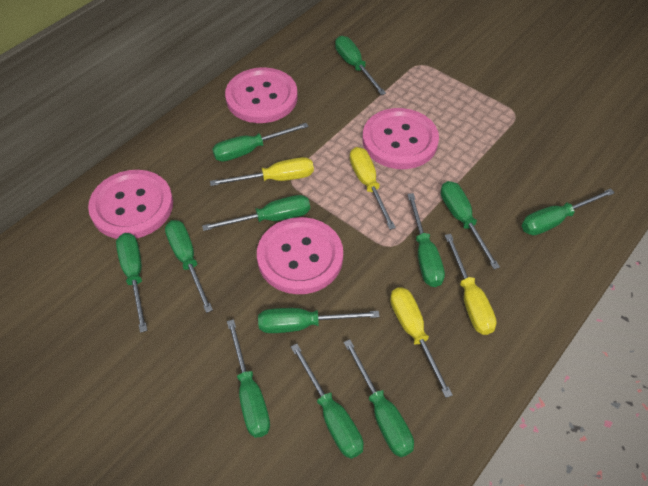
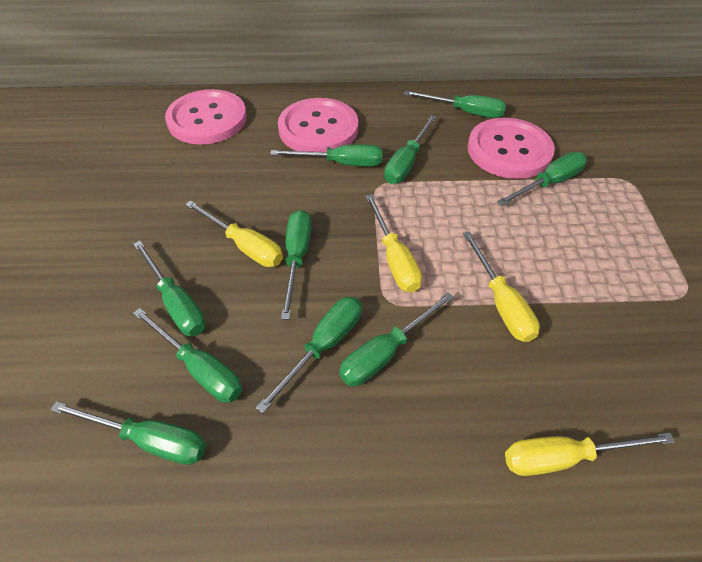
green screwdriver: 12 -> 10
pink button: 4 -> 3

